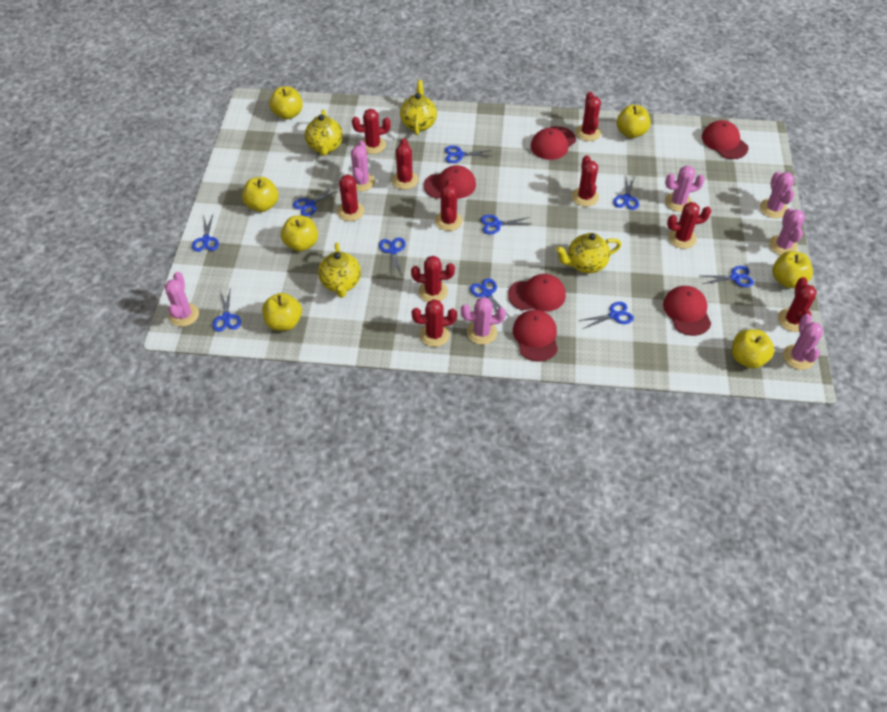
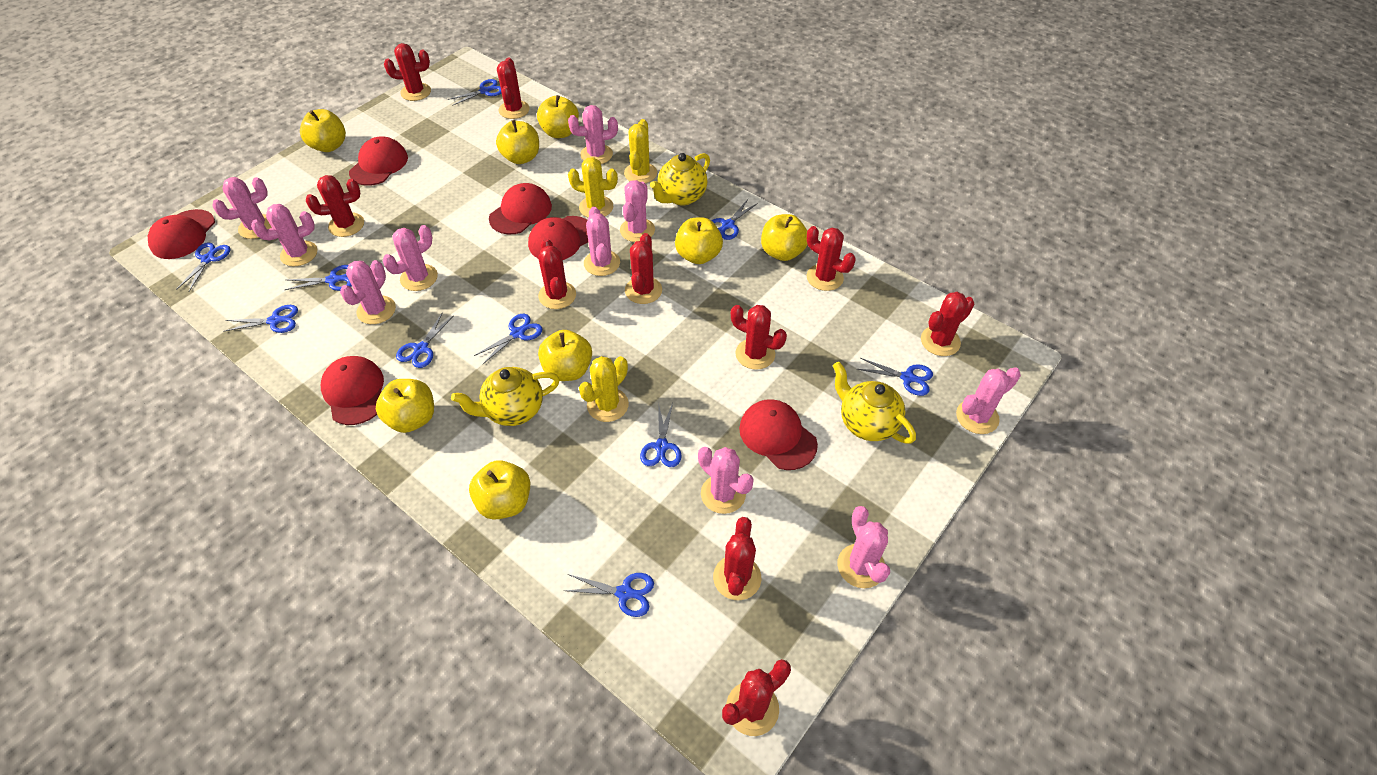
pink cactus: 7 -> 10
yellow apple: 7 -> 8
yellow cactus: 0 -> 3
yellow teapot: 4 -> 3

